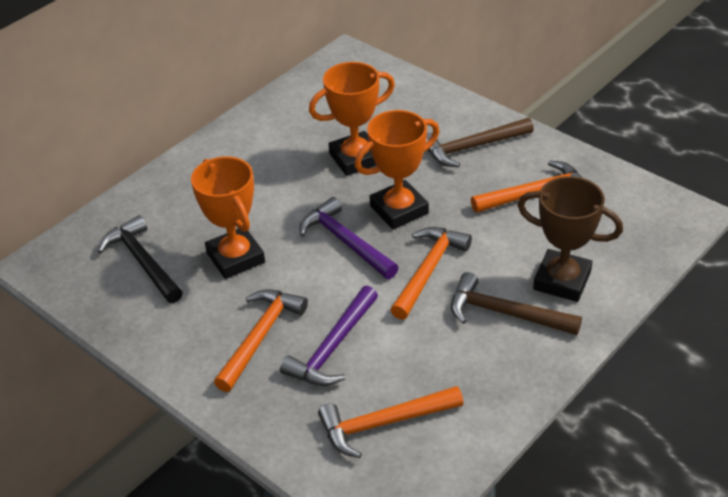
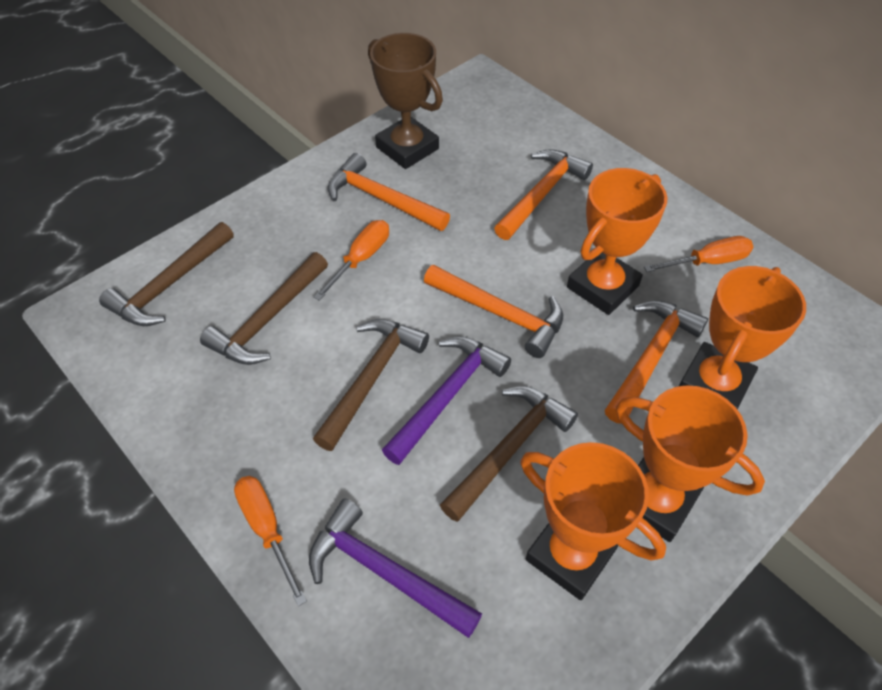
black hammer: 1 -> 0
brown hammer: 2 -> 4
orange screwdriver: 0 -> 3
orange trophy: 3 -> 4

